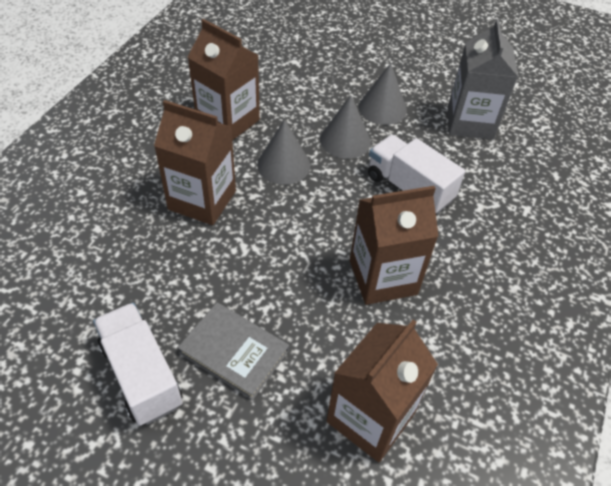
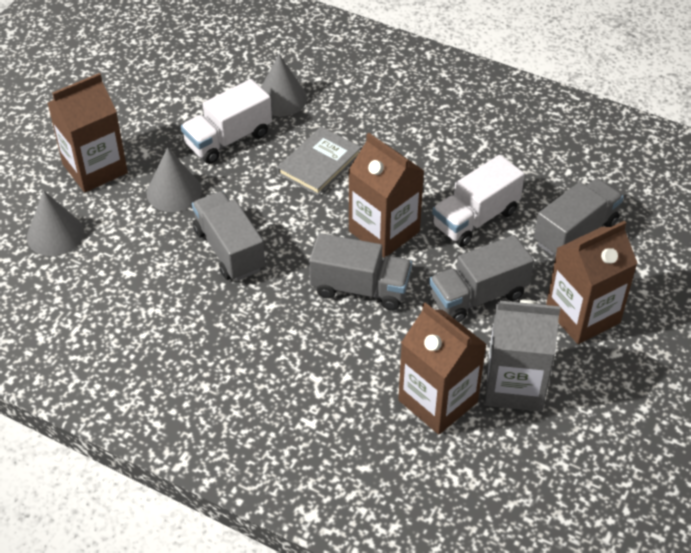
grey truck: 0 -> 4

